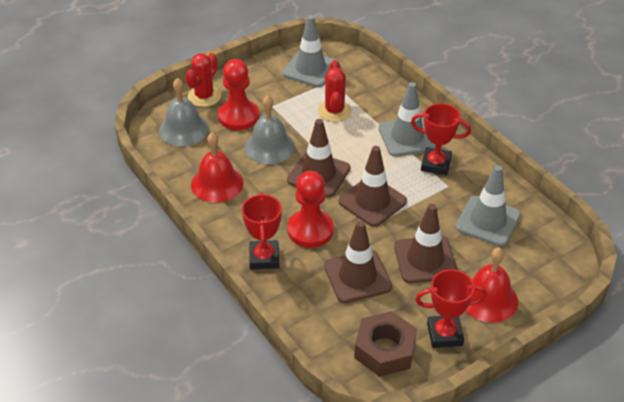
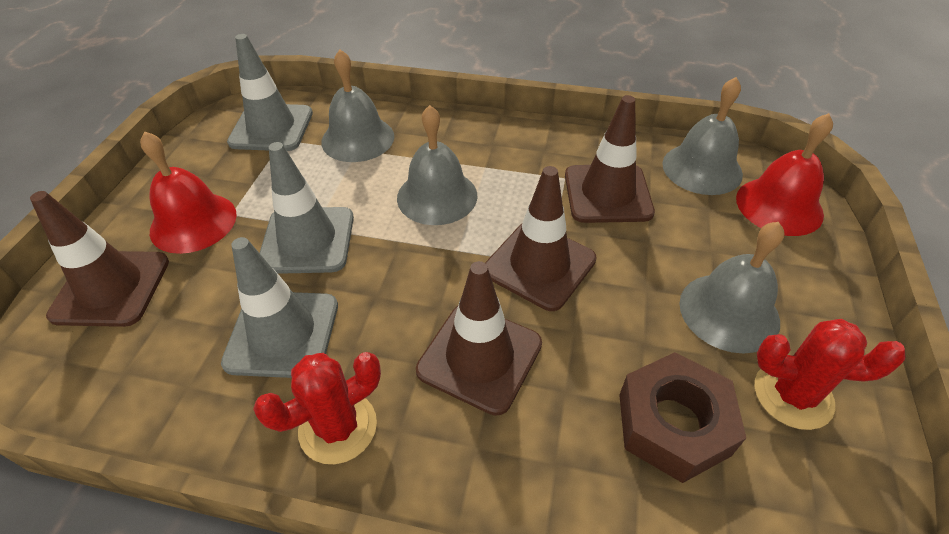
grey bell: 2 -> 4
red pawn: 2 -> 0
red trophy: 3 -> 0

